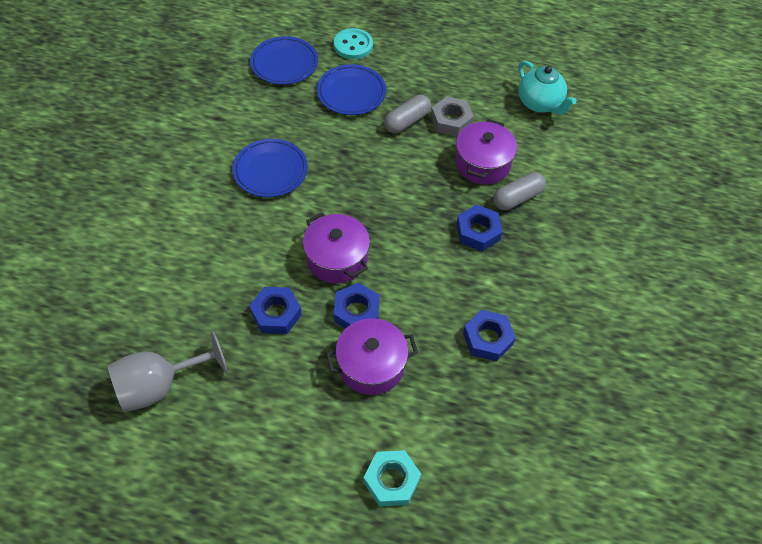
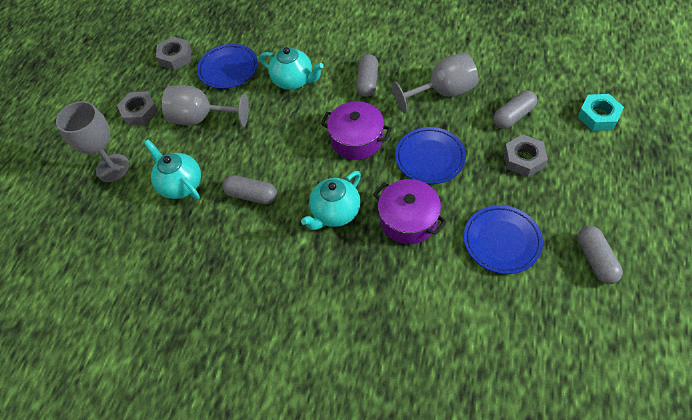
blue nut: 4 -> 0
grey capsule: 2 -> 4
grey goblet: 1 -> 3
grey nut: 1 -> 3
purple pot: 3 -> 2
turquoise button: 1 -> 0
turquoise teapot: 1 -> 3

